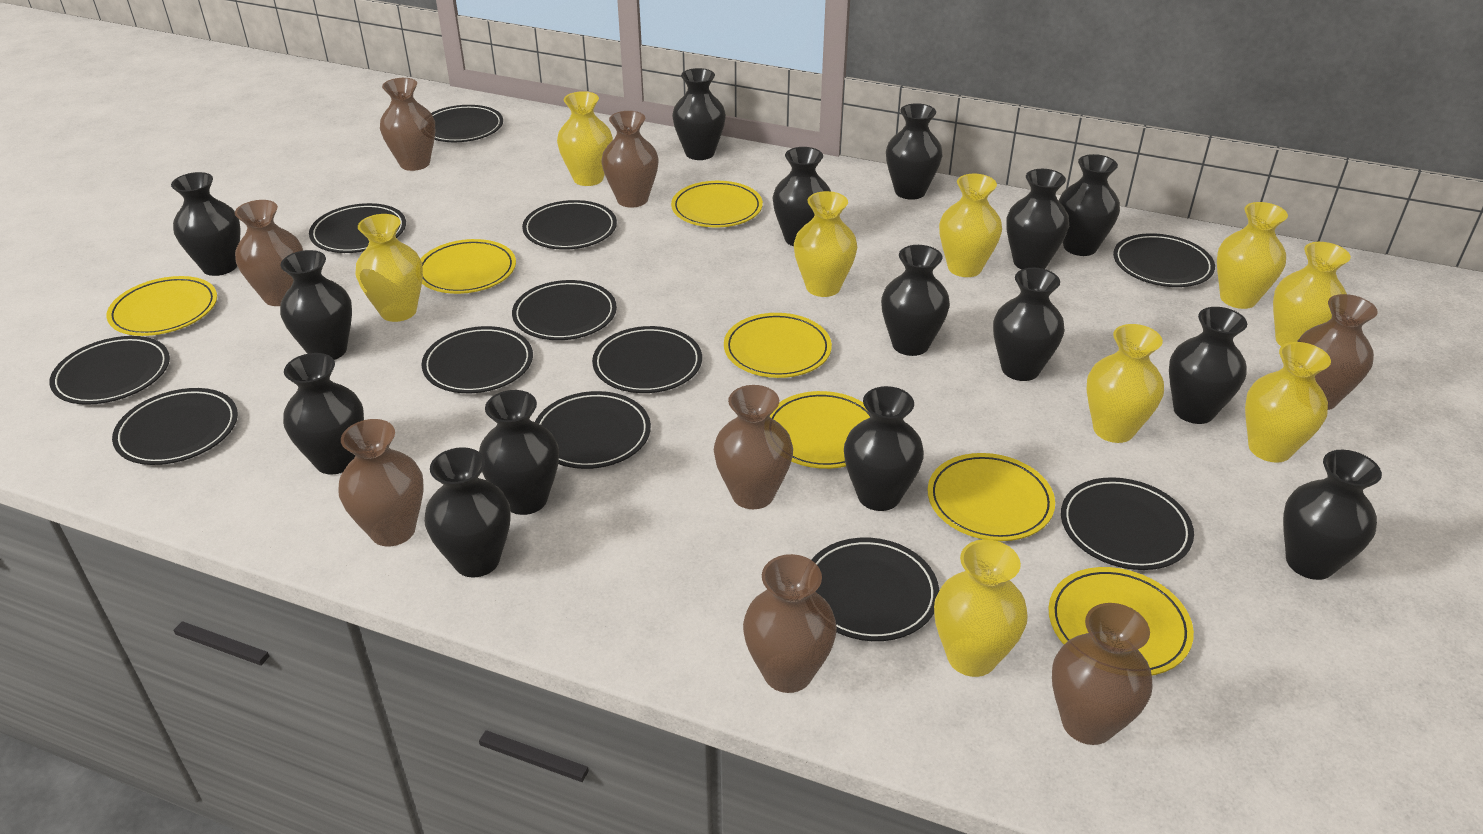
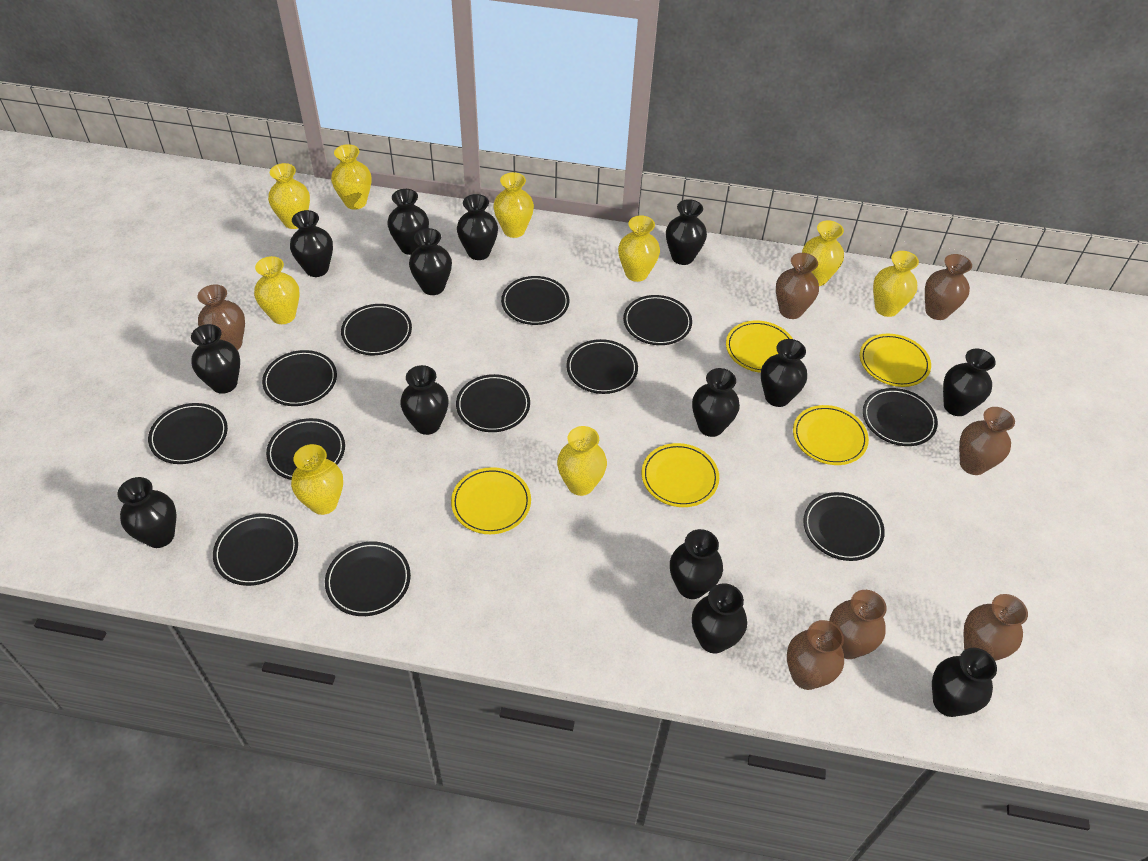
black vase: 15 -> 14
brown vase: 8 -> 7
yellow plate: 7 -> 5

